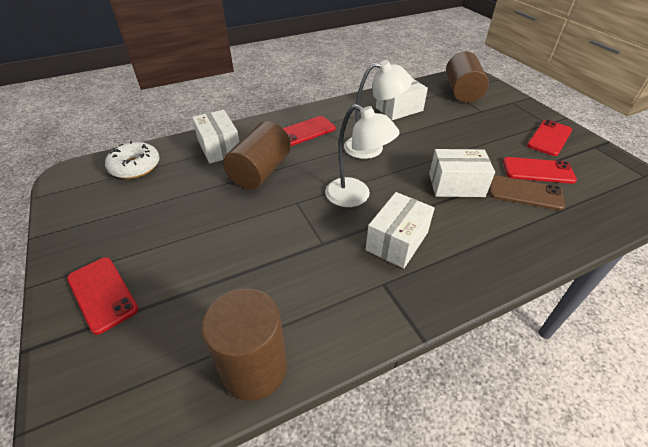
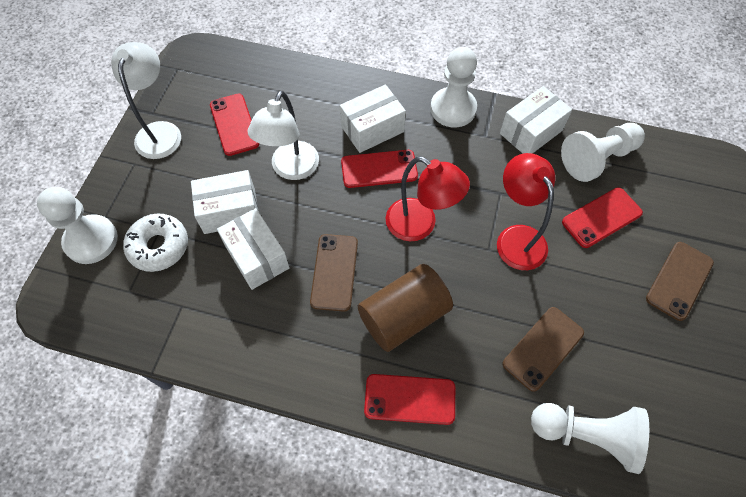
brown cylinder: 3 -> 1
brown phone: 1 -> 3
red lamp: 0 -> 2
white pawn: 0 -> 4

